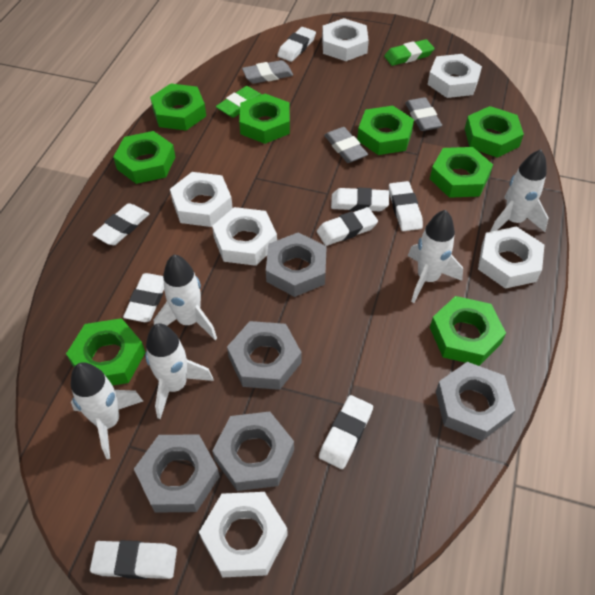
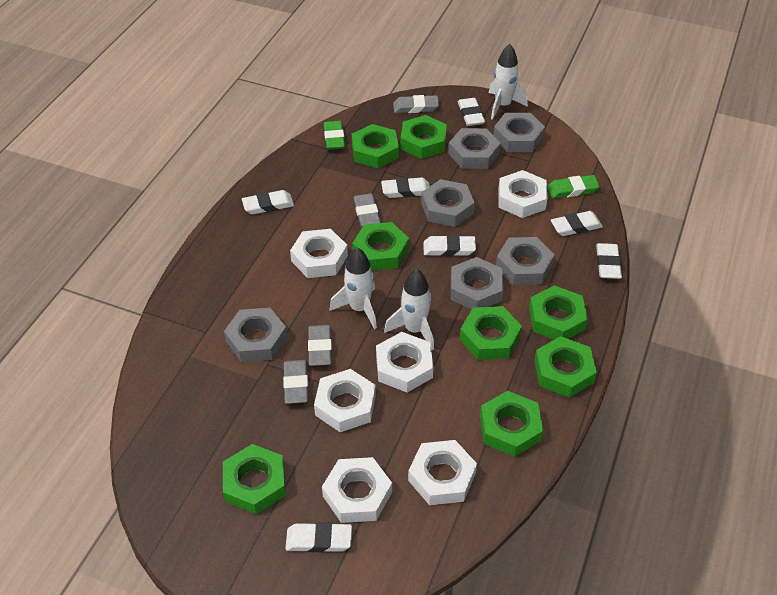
grey eraser: 3 -> 4
grey nut: 5 -> 6
white eraser: 8 -> 7
white rocket: 5 -> 3

